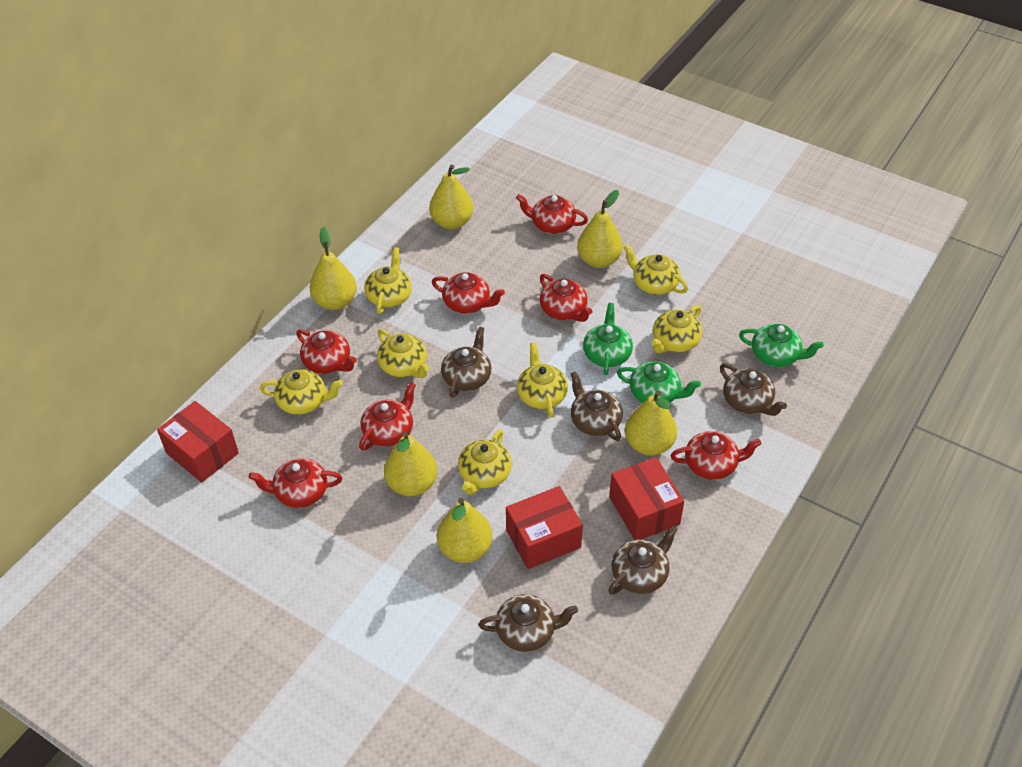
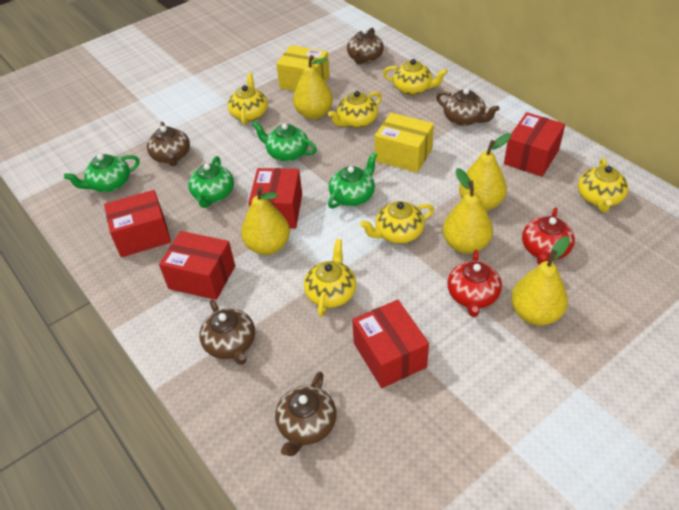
green teapot: 3 -> 4
red box: 3 -> 5
red teapot: 7 -> 2
yellow box: 0 -> 2
yellow pear: 6 -> 5
yellow teapot: 7 -> 6

